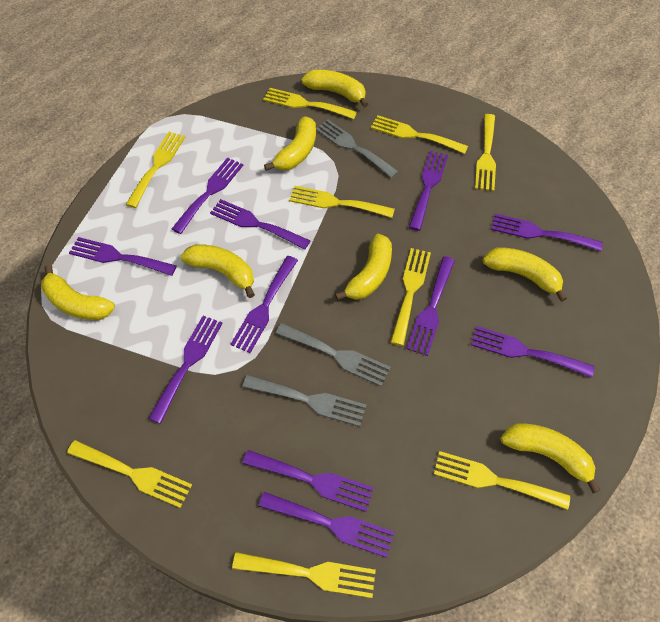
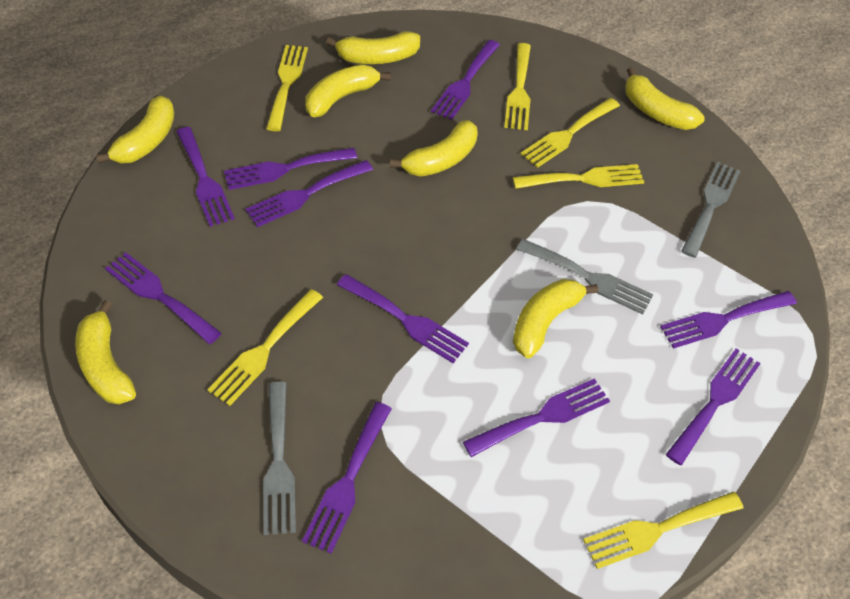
purple fork: 11 -> 10
yellow fork: 9 -> 6

